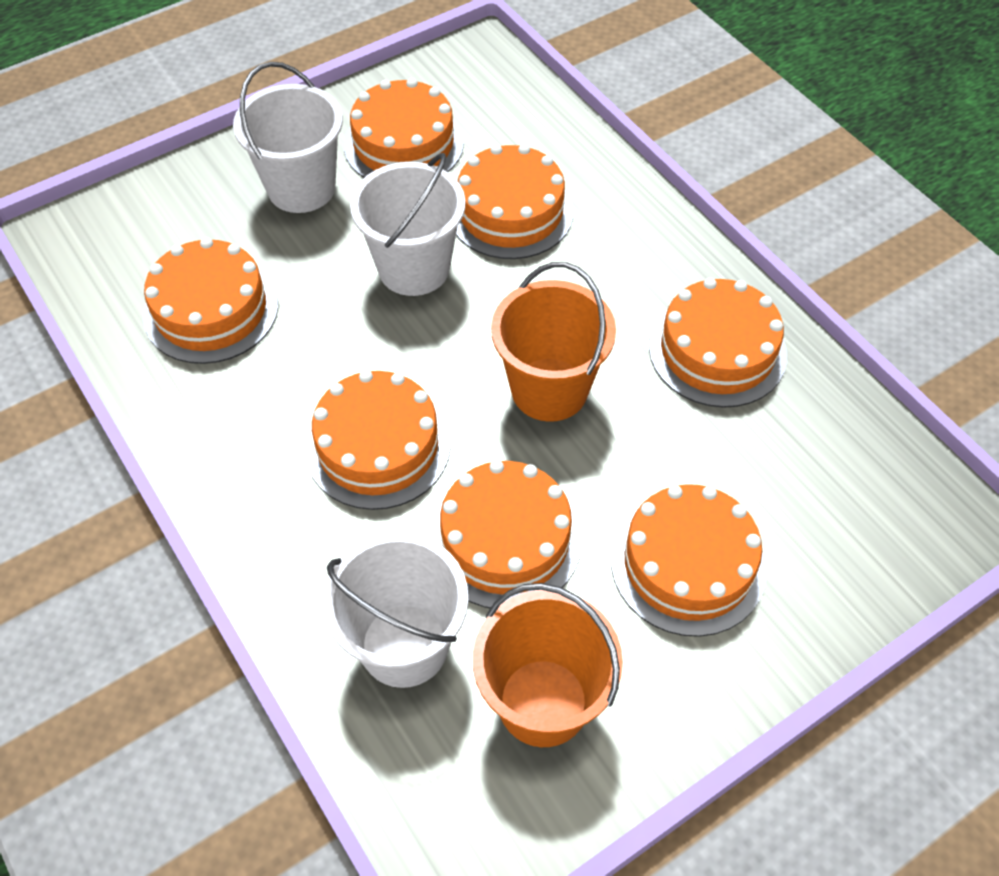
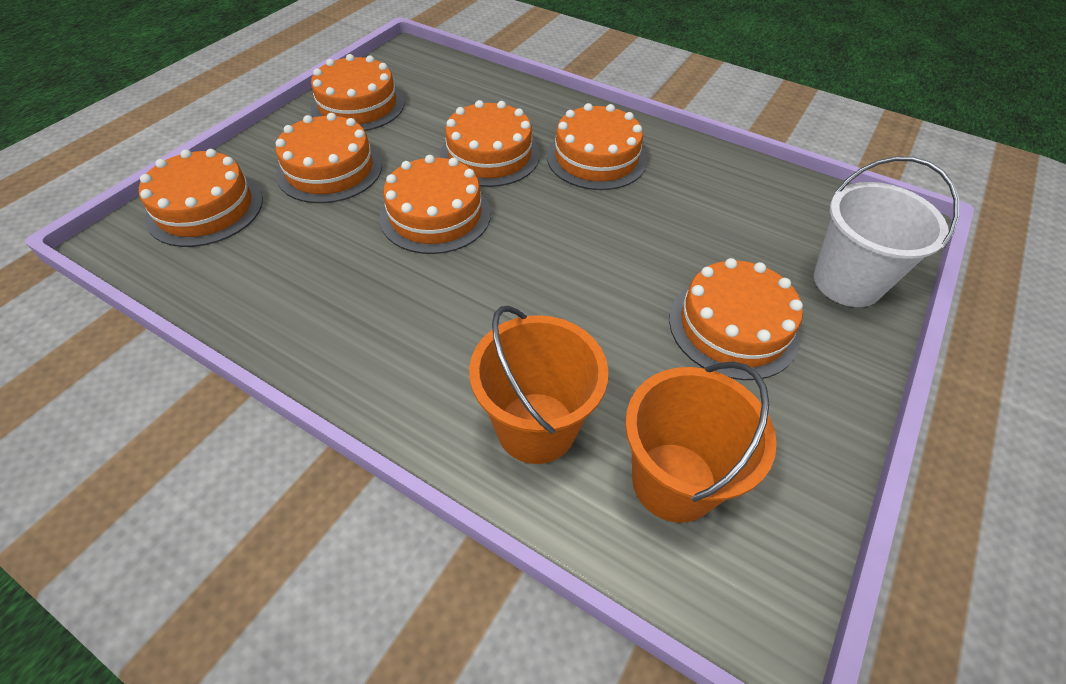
white bucket: 3 -> 1

